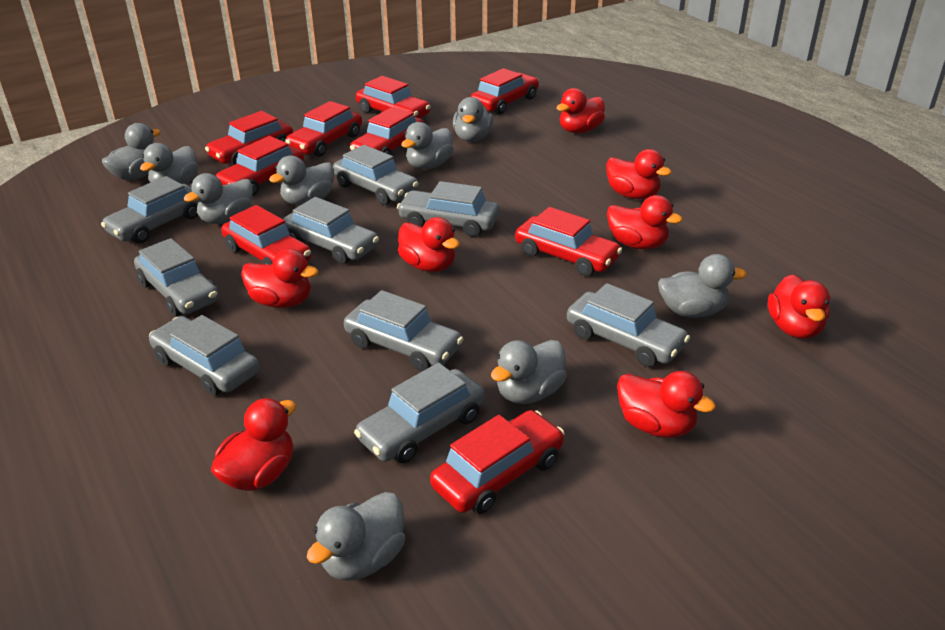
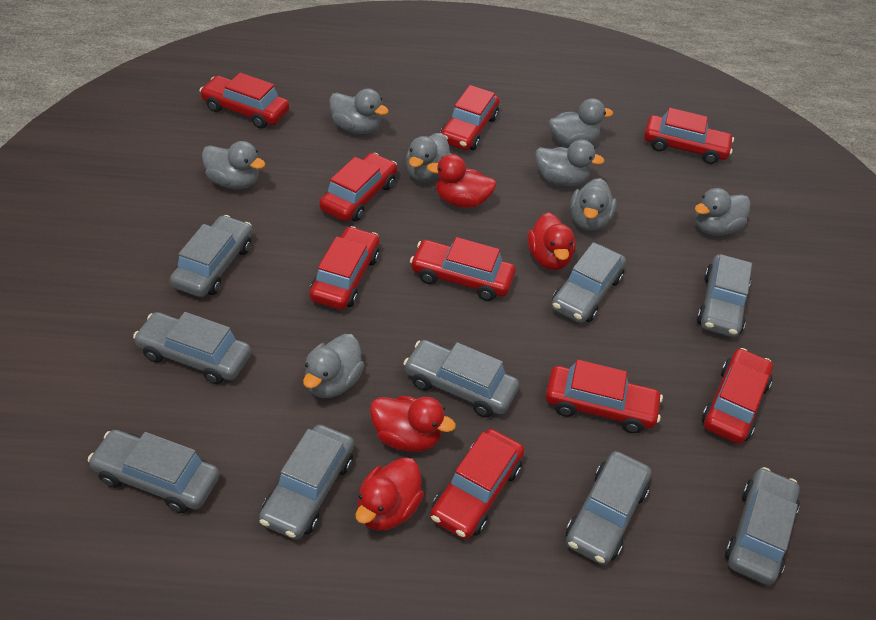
grey duck: 9 -> 8
red duck: 8 -> 4

